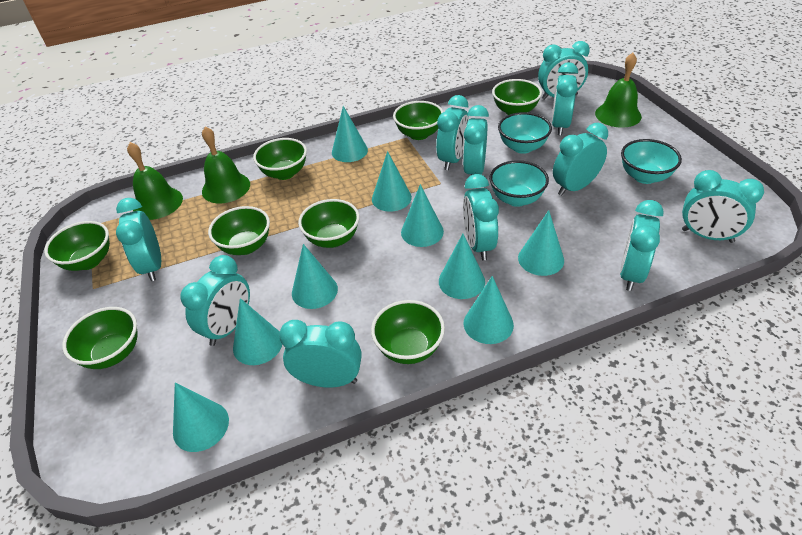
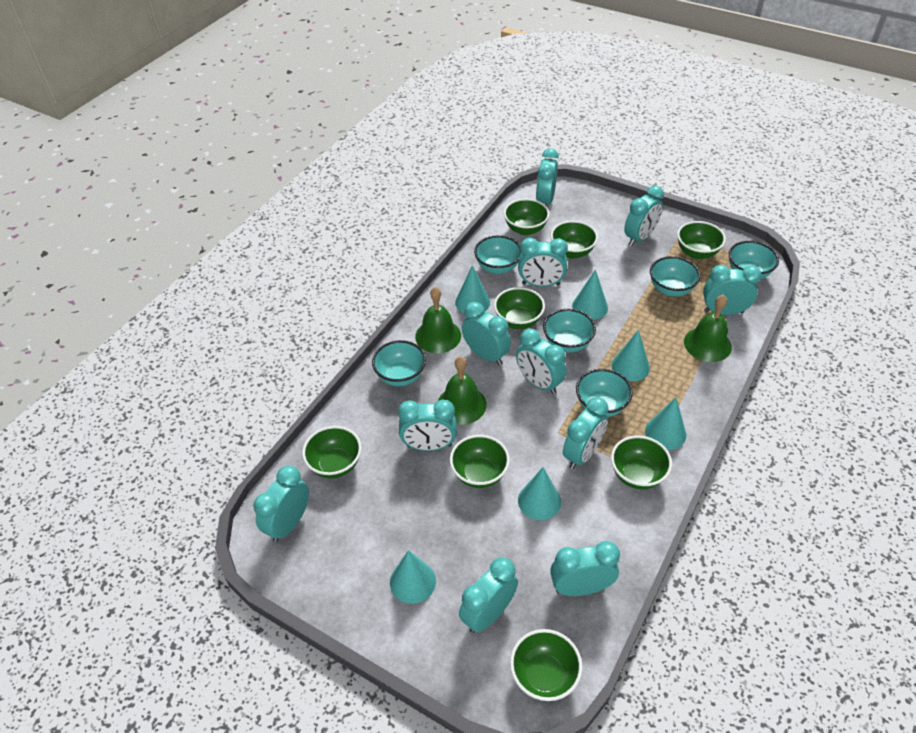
turquoise bowl: 3 -> 6
turquoise cone: 9 -> 6

